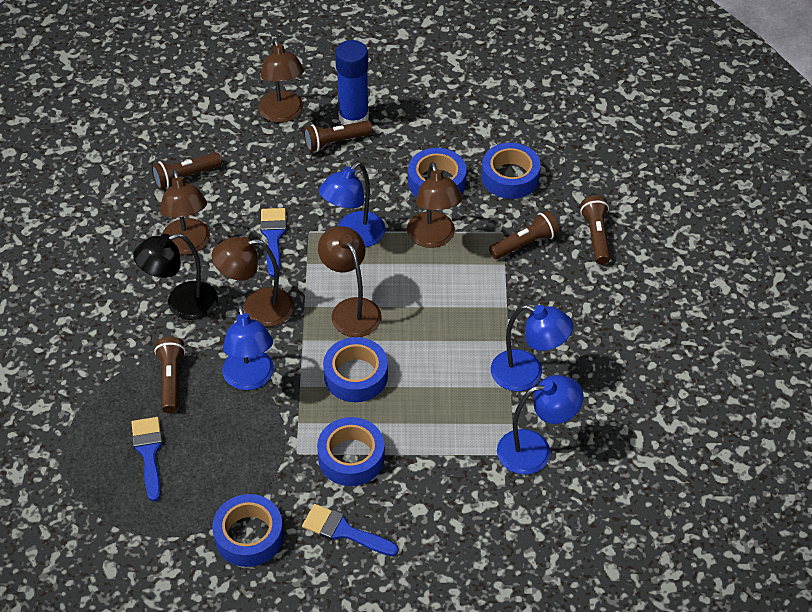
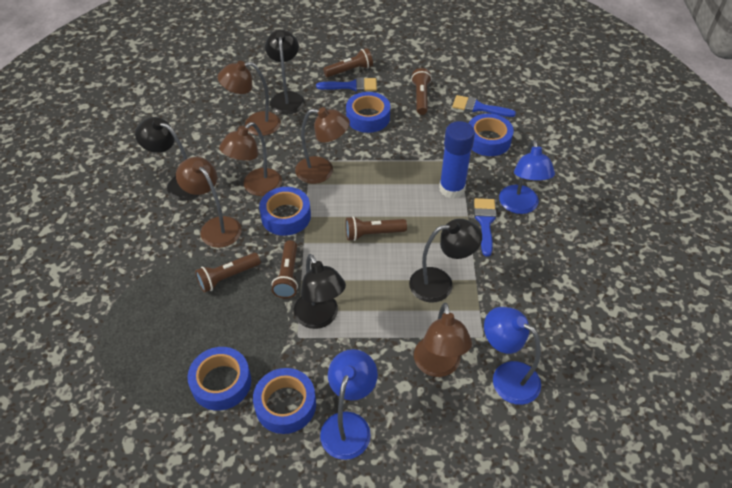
black lamp: 1 -> 4
blue lamp: 4 -> 3

